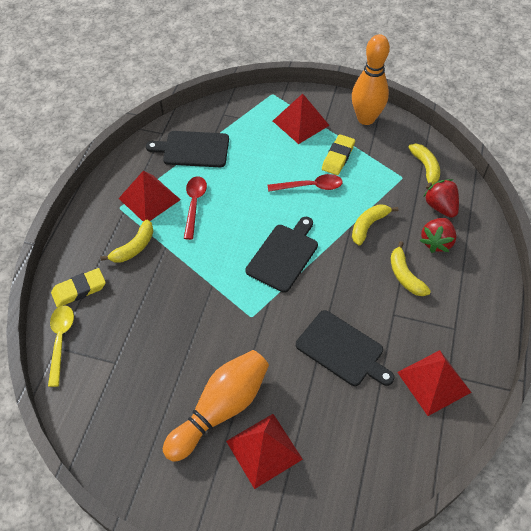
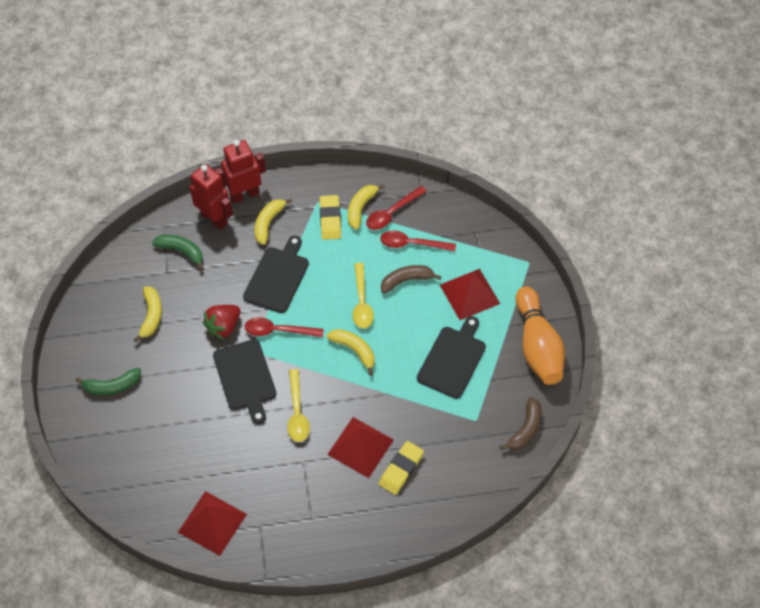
brown banana: 0 -> 2
green banana: 0 -> 2
orange bowling pin: 2 -> 1
red pyramid: 4 -> 3
red robot: 0 -> 2
red spoon: 2 -> 3
red strawberry: 2 -> 1
yellow spoon: 1 -> 2

